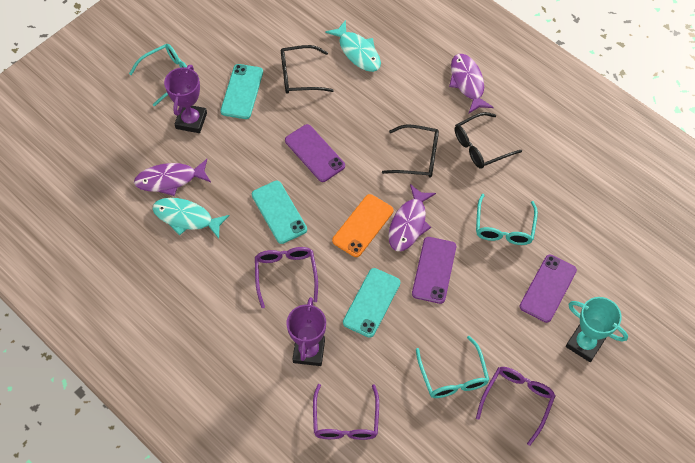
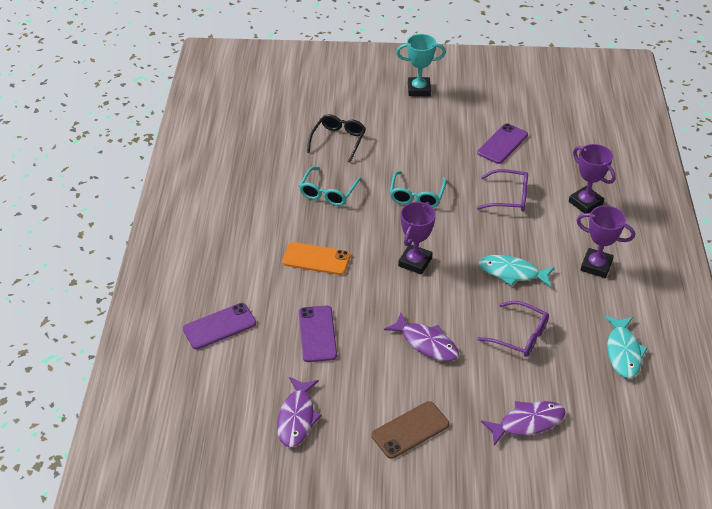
black glasses: 3 -> 1
brown phone: 0 -> 1
purple glasses: 3 -> 2
purple trophy: 2 -> 3
turquoise glasses: 3 -> 2
turquoise phone: 3 -> 0

